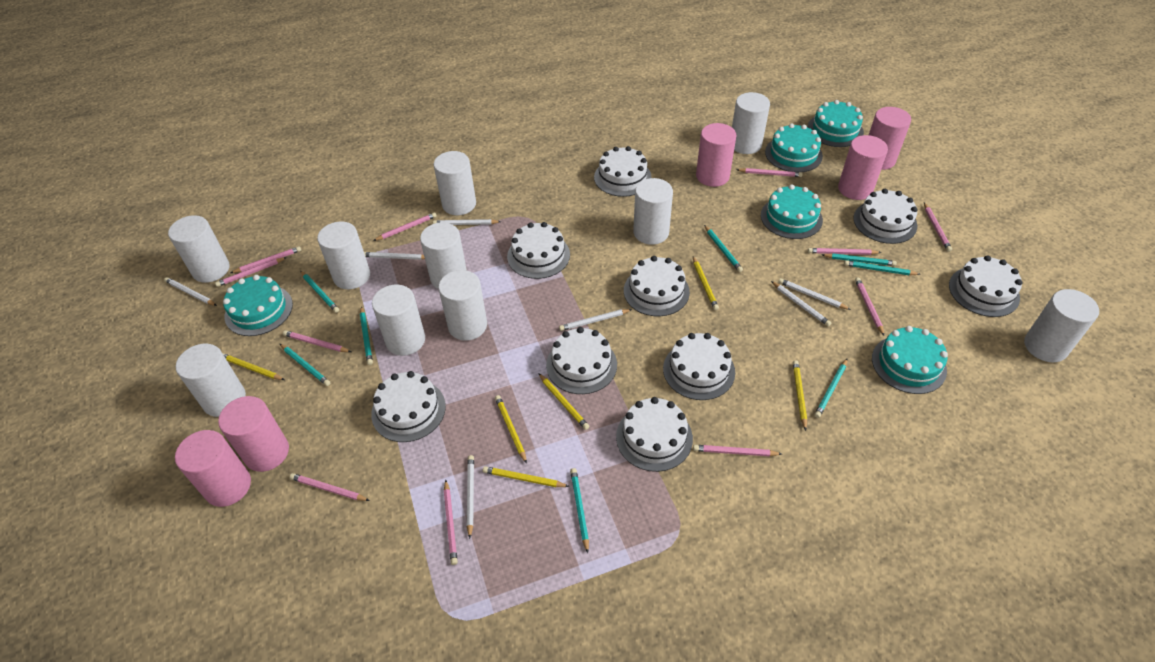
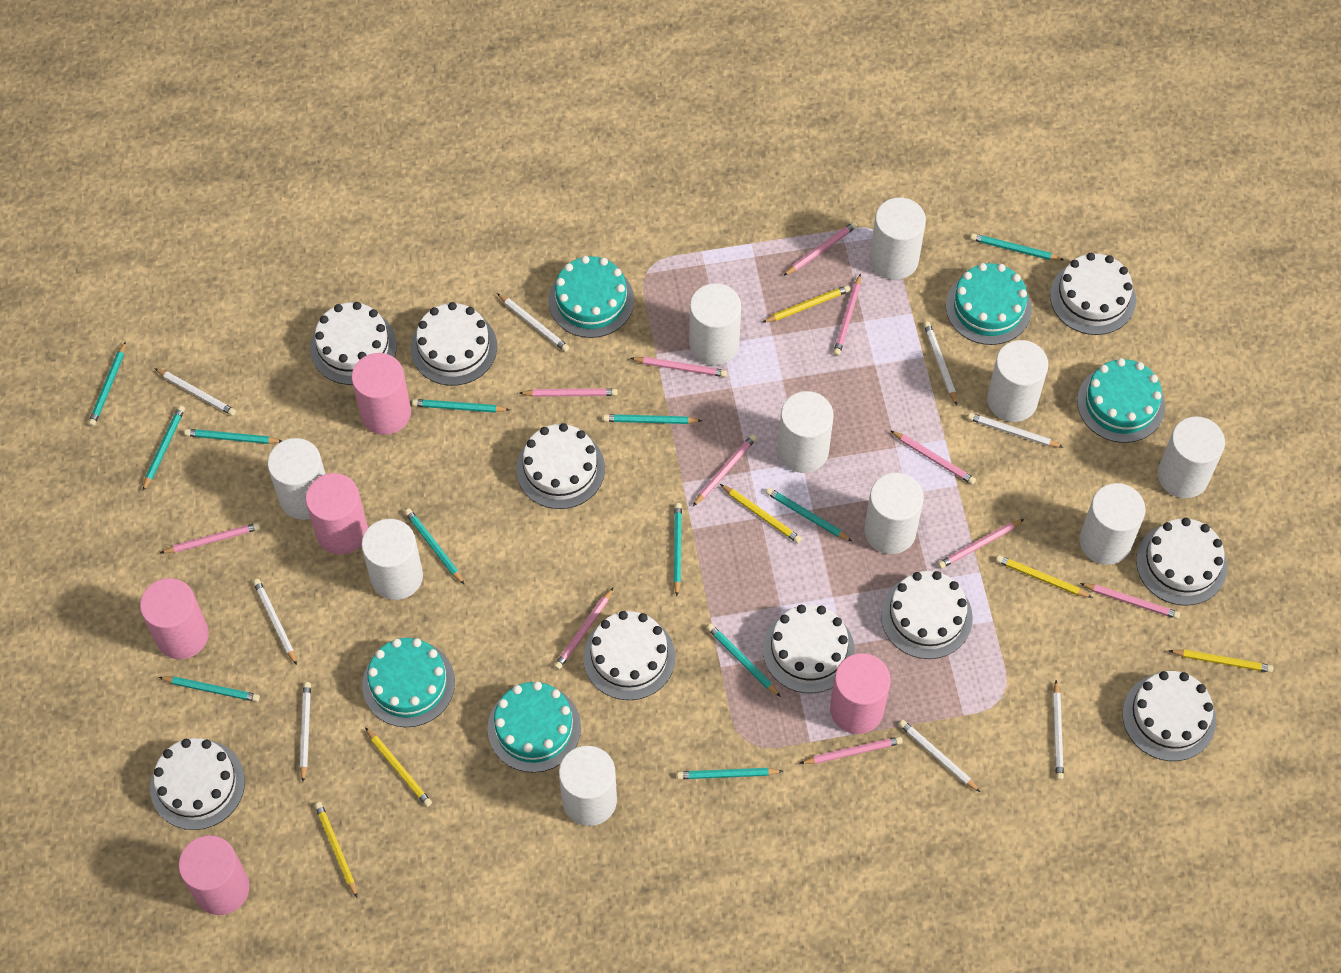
turquoise pencil: 8 -> 12
white cake: 9 -> 10
white pencil: 7 -> 8

